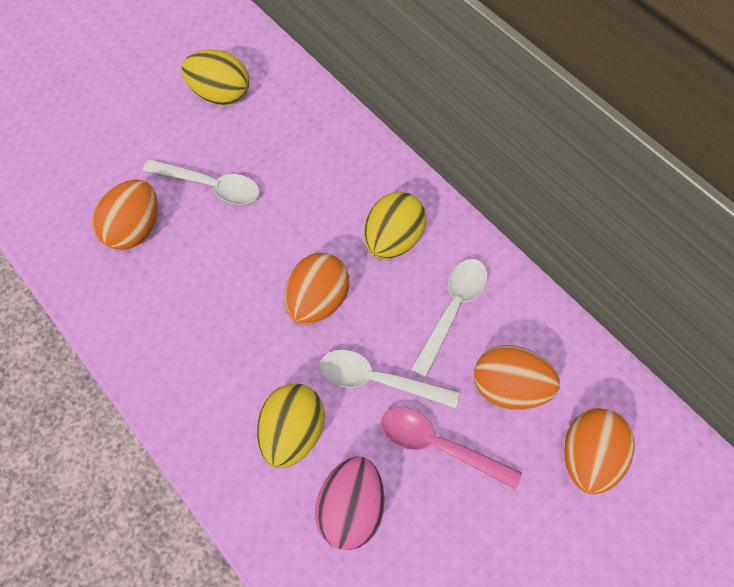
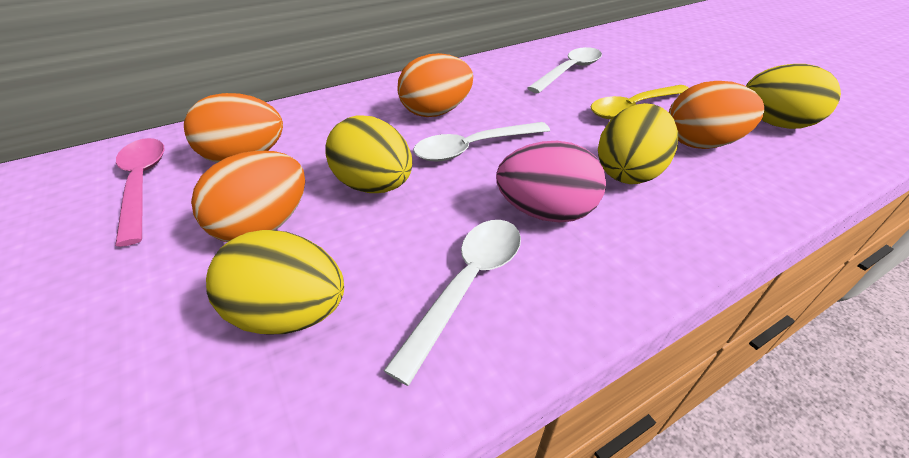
yellow egg: 3 -> 4
yellow spoon: 0 -> 1

